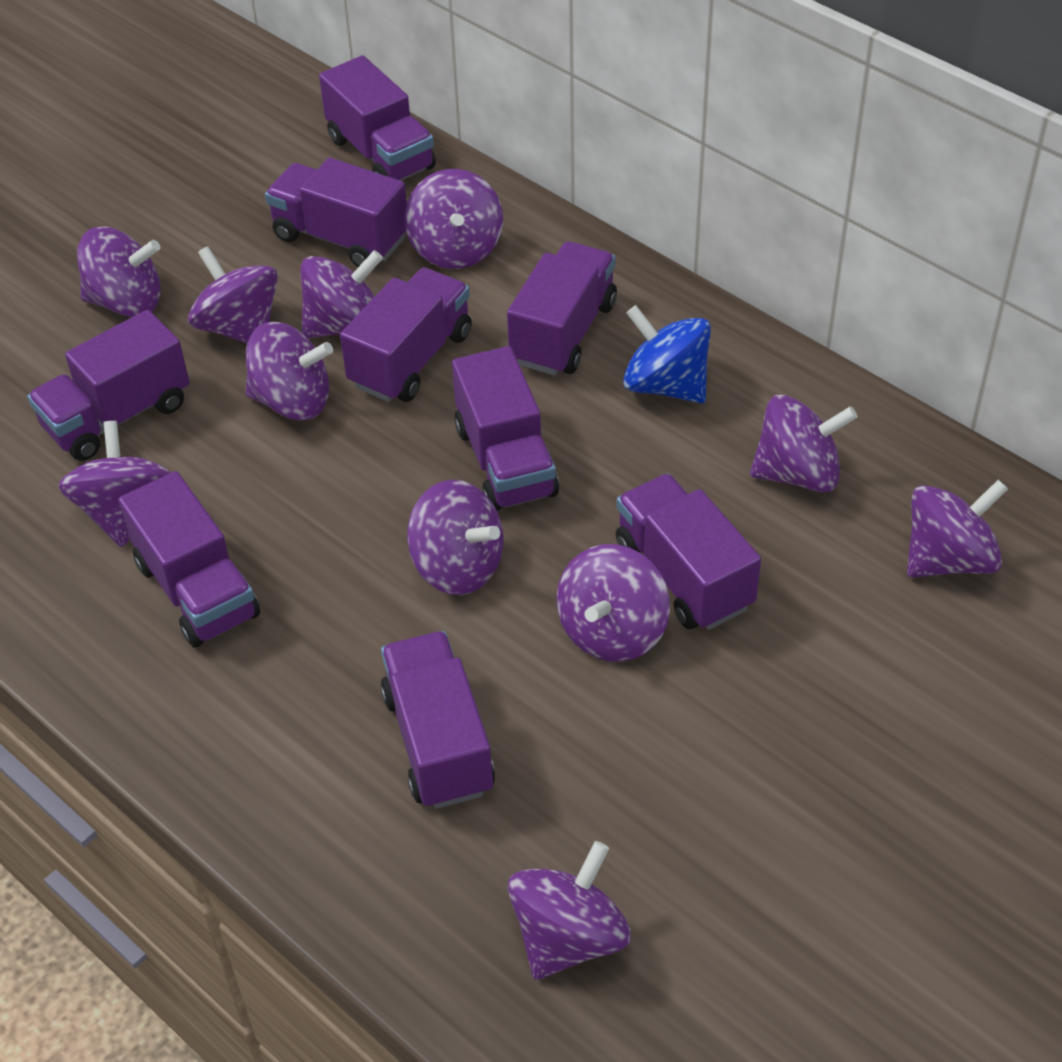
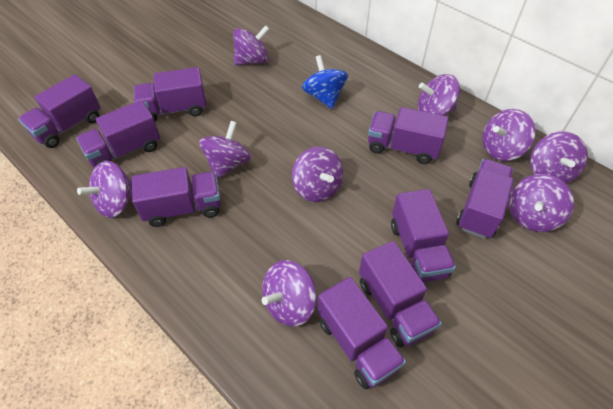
purple spinning top: 11 -> 9

